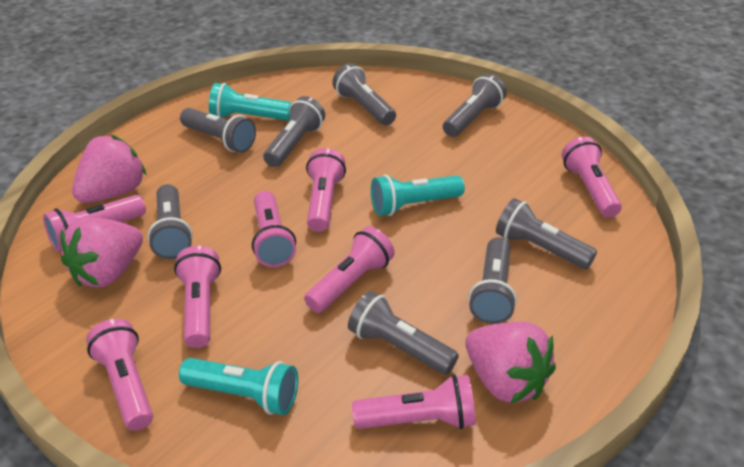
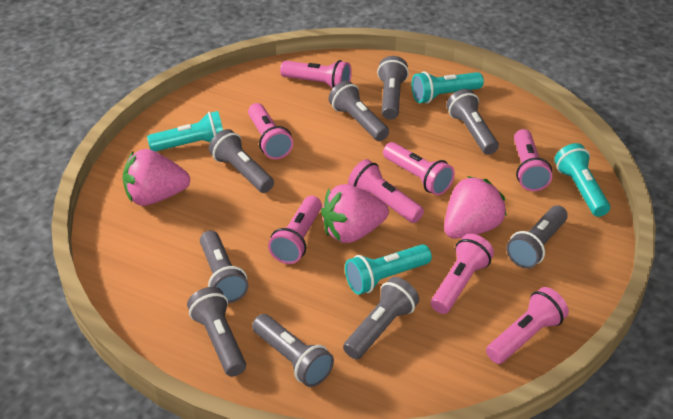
grey flashlight: 8 -> 9
turquoise flashlight: 3 -> 4

